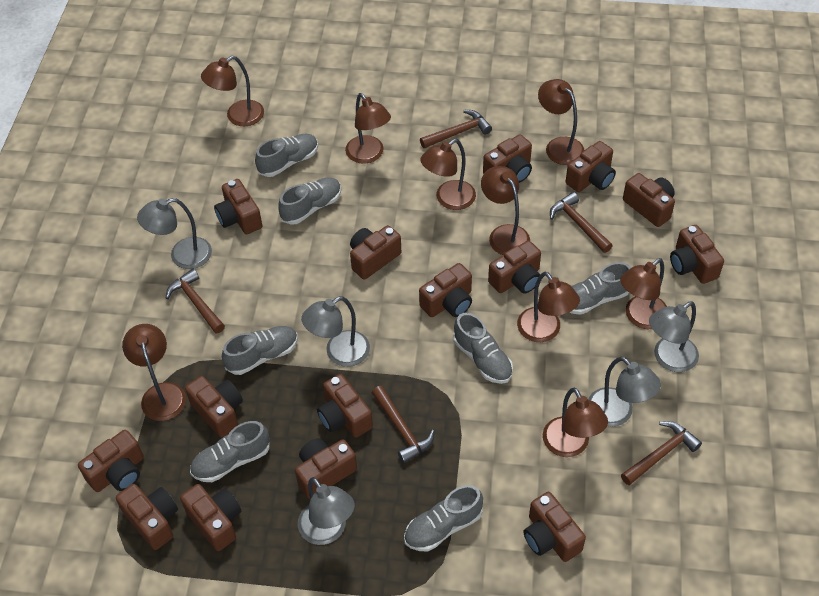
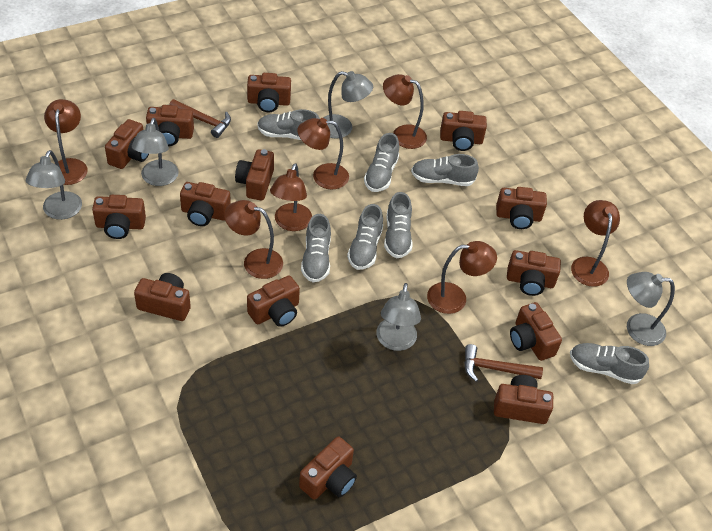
brown camera: 15 -> 14
brown hammer: 5 -> 2
brown lamp: 9 -> 7

